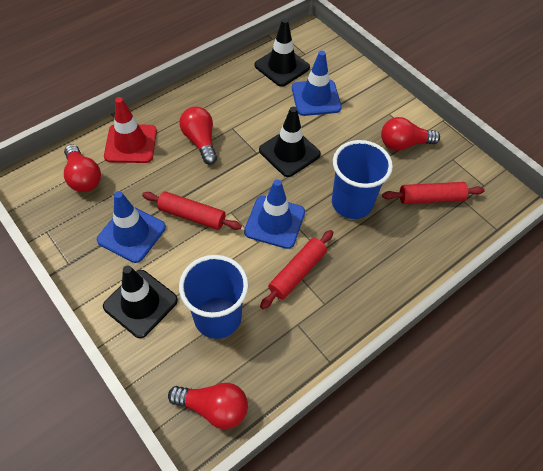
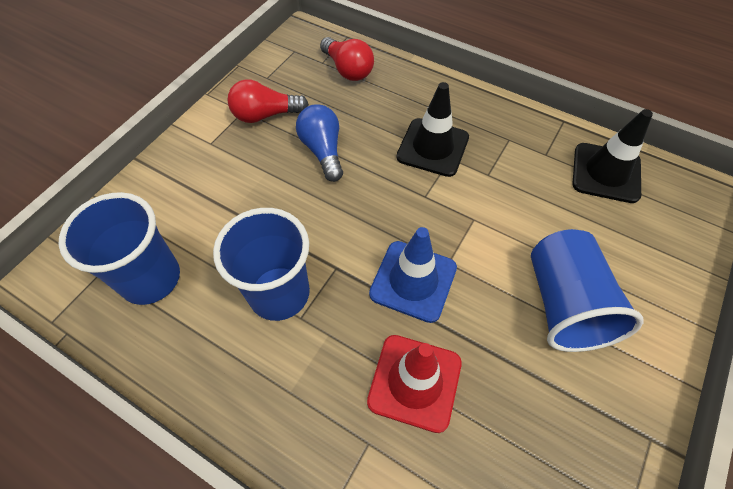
black traffic cone: 3 -> 2
blue cup: 2 -> 3
blue light bulb: 0 -> 1
blue traffic cone: 3 -> 1
red light bulb: 4 -> 2
red rolling pin: 3 -> 0

